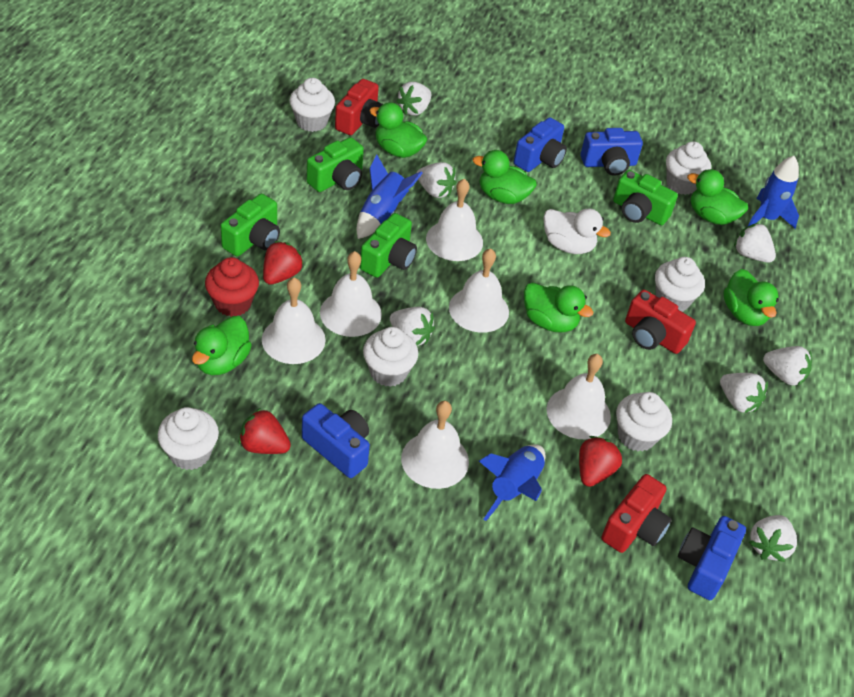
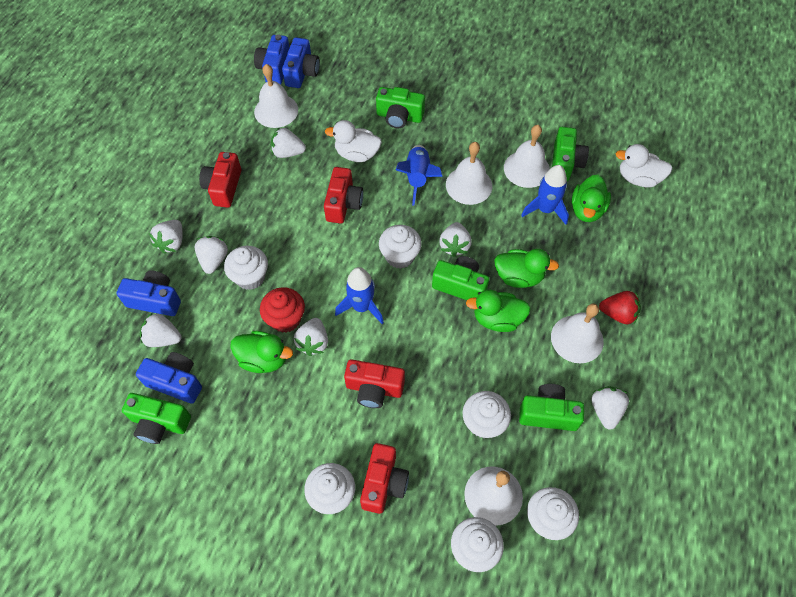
green camera: 4 -> 5
green duck: 6 -> 4
red camera: 3 -> 4
red strawberry: 3 -> 1
white bell: 6 -> 5
white duck: 1 -> 2

